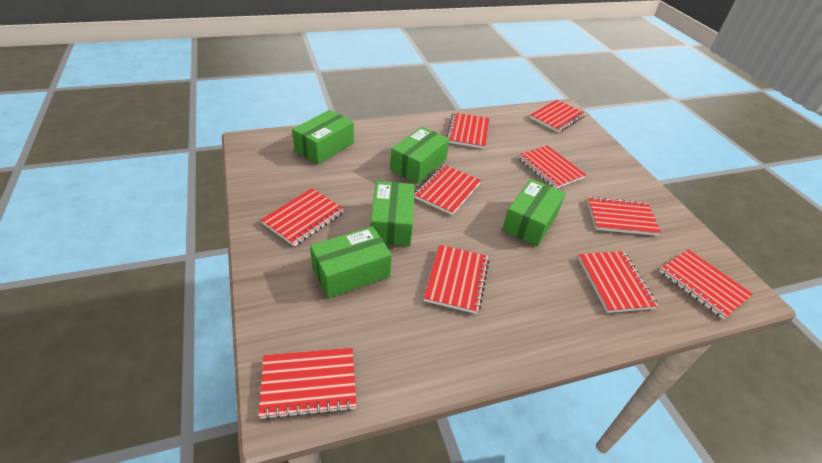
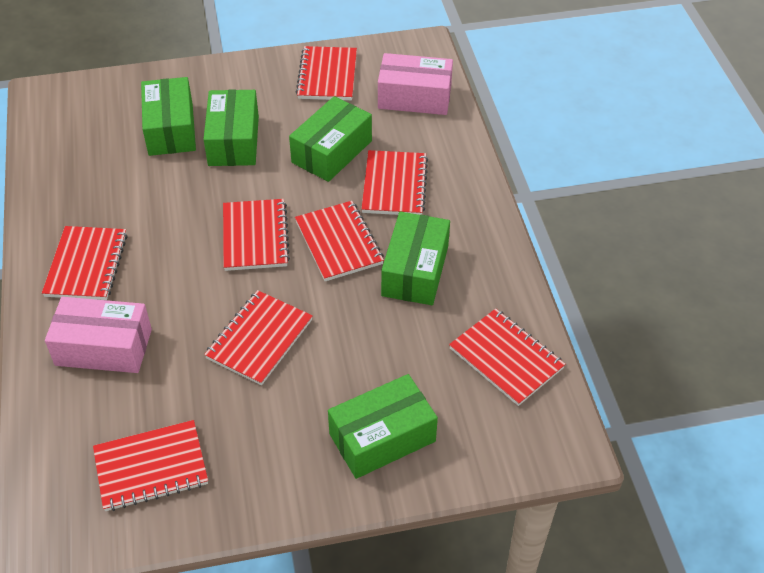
pink box: 0 -> 2
red notebook: 10 -> 8

